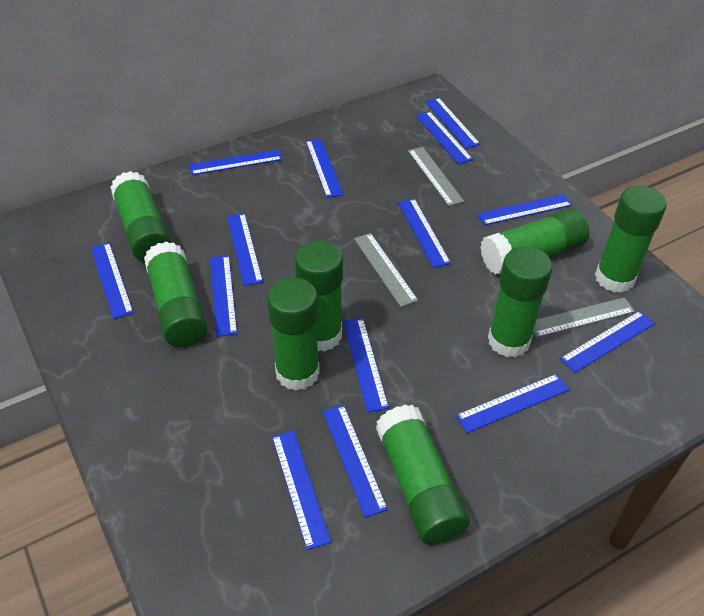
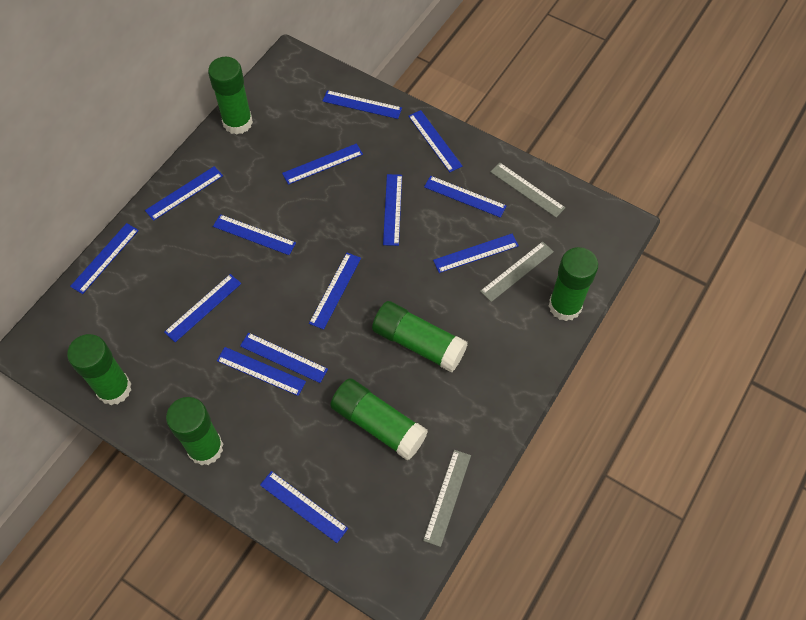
green glue stick: 8 -> 6

